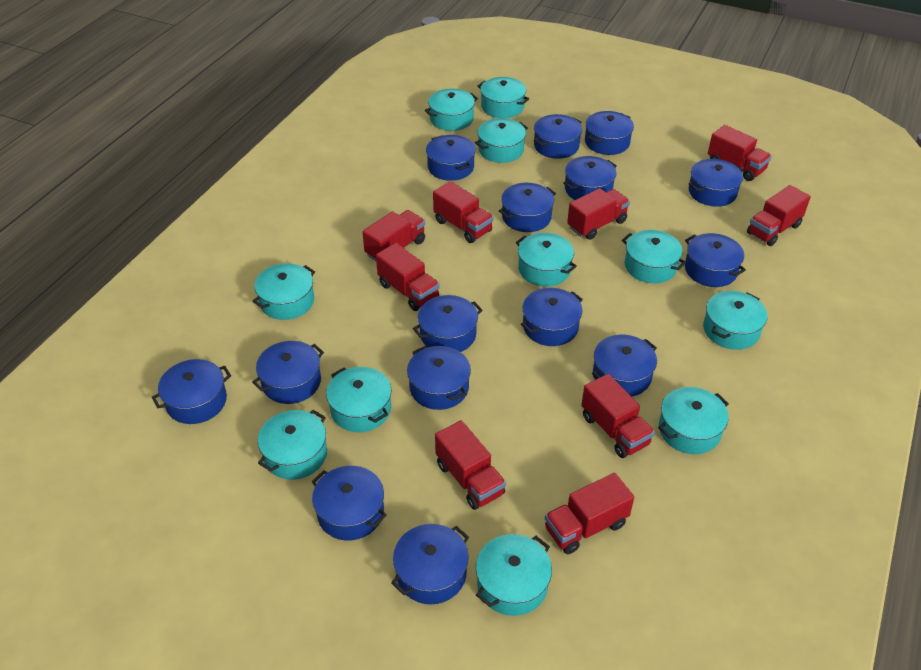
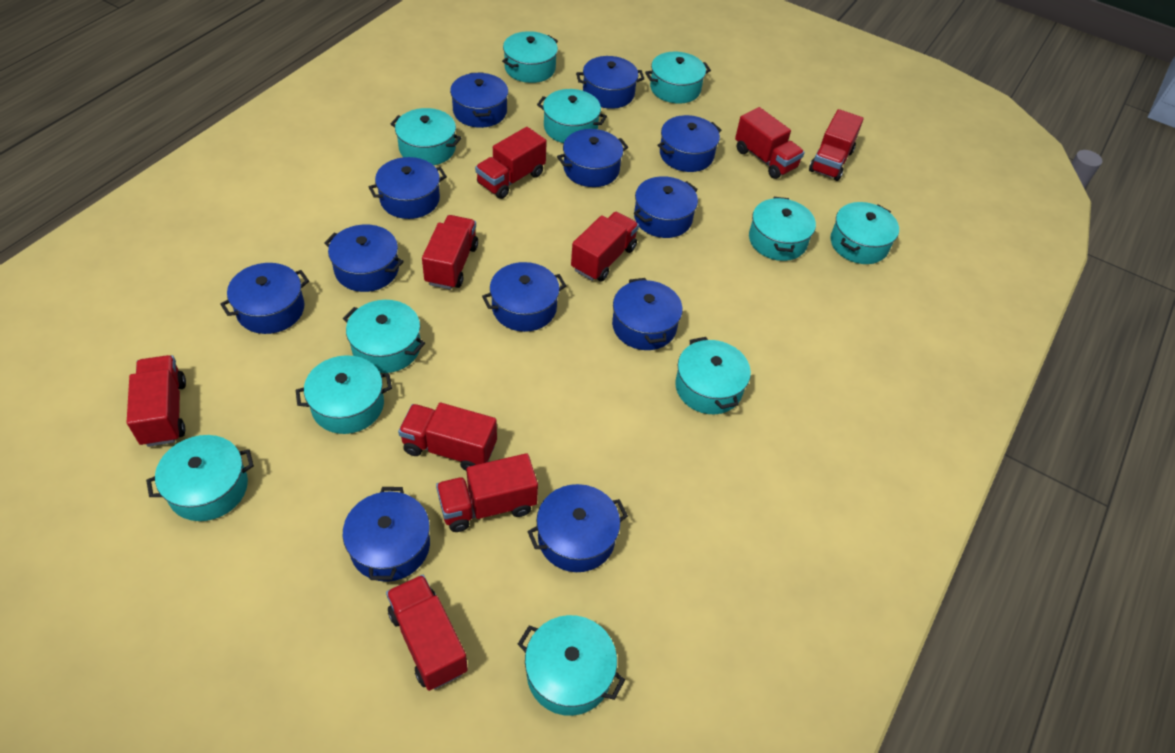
blue pot: 15 -> 12

